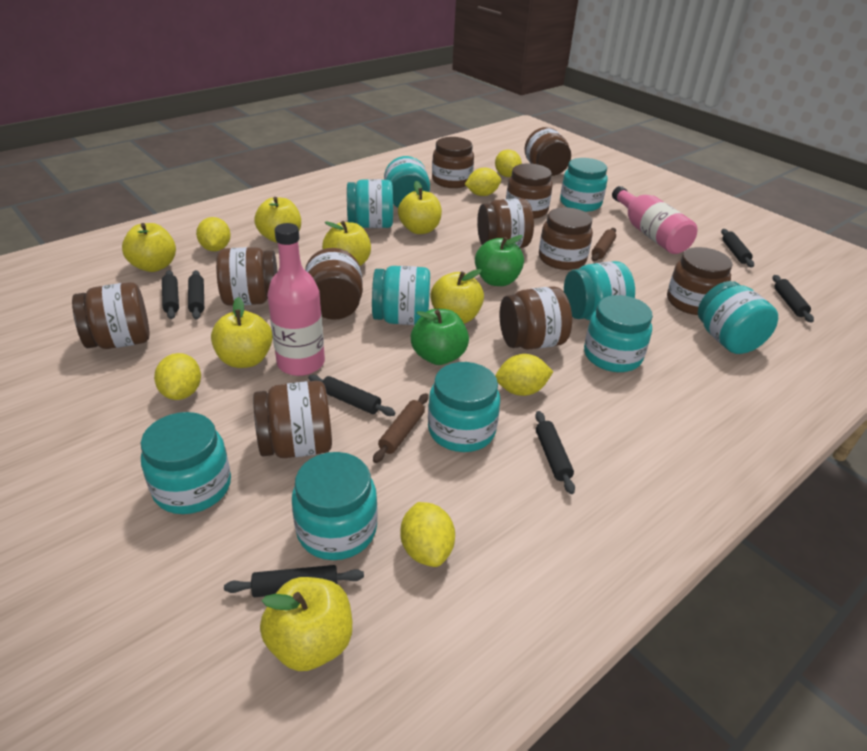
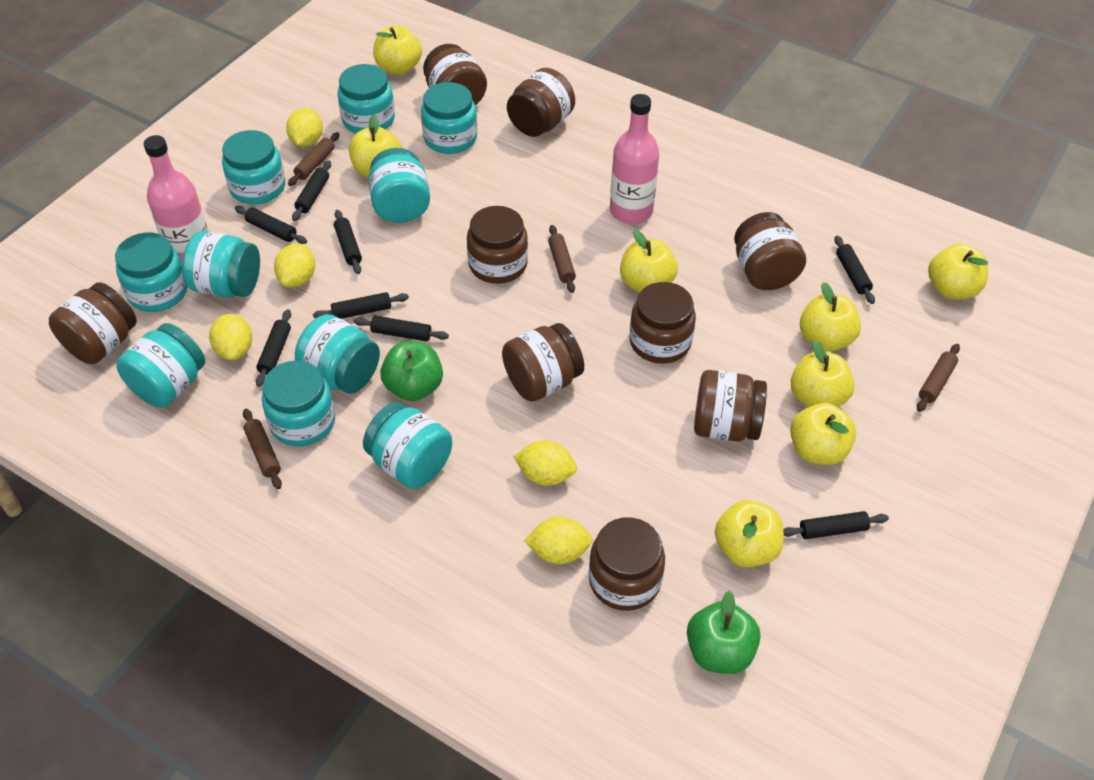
black rolling pin: 7 -> 8
brown jar: 11 -> 9
brown rolling pin: 2 -> 4
yellow apple: 7 -> 8
yellow lemon: 6 -> 5

